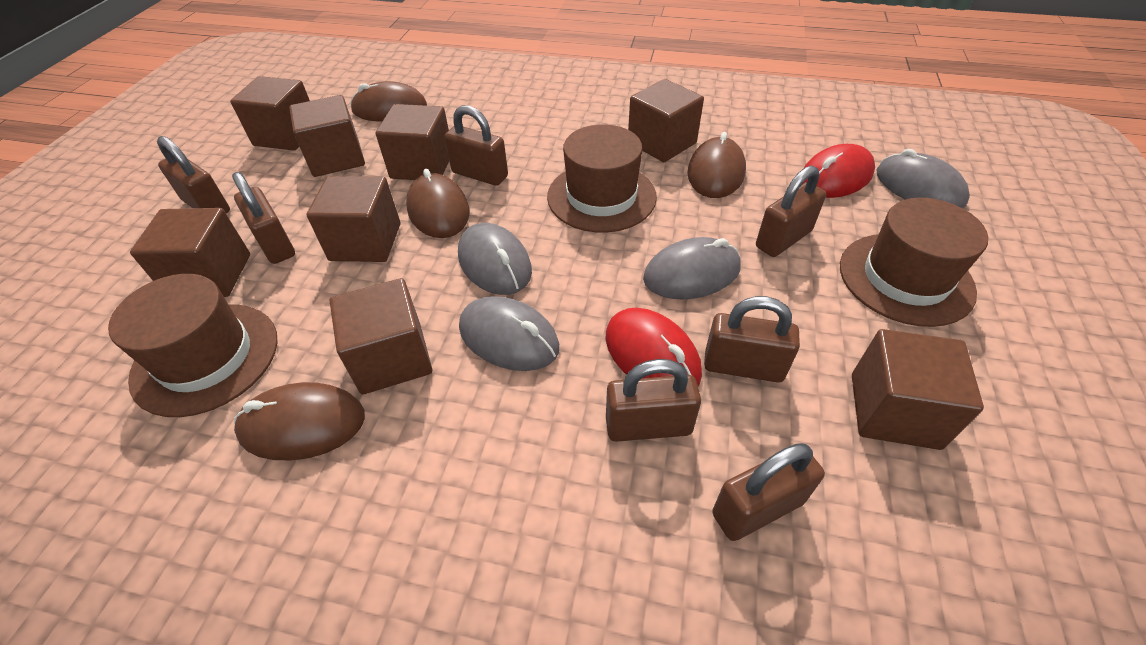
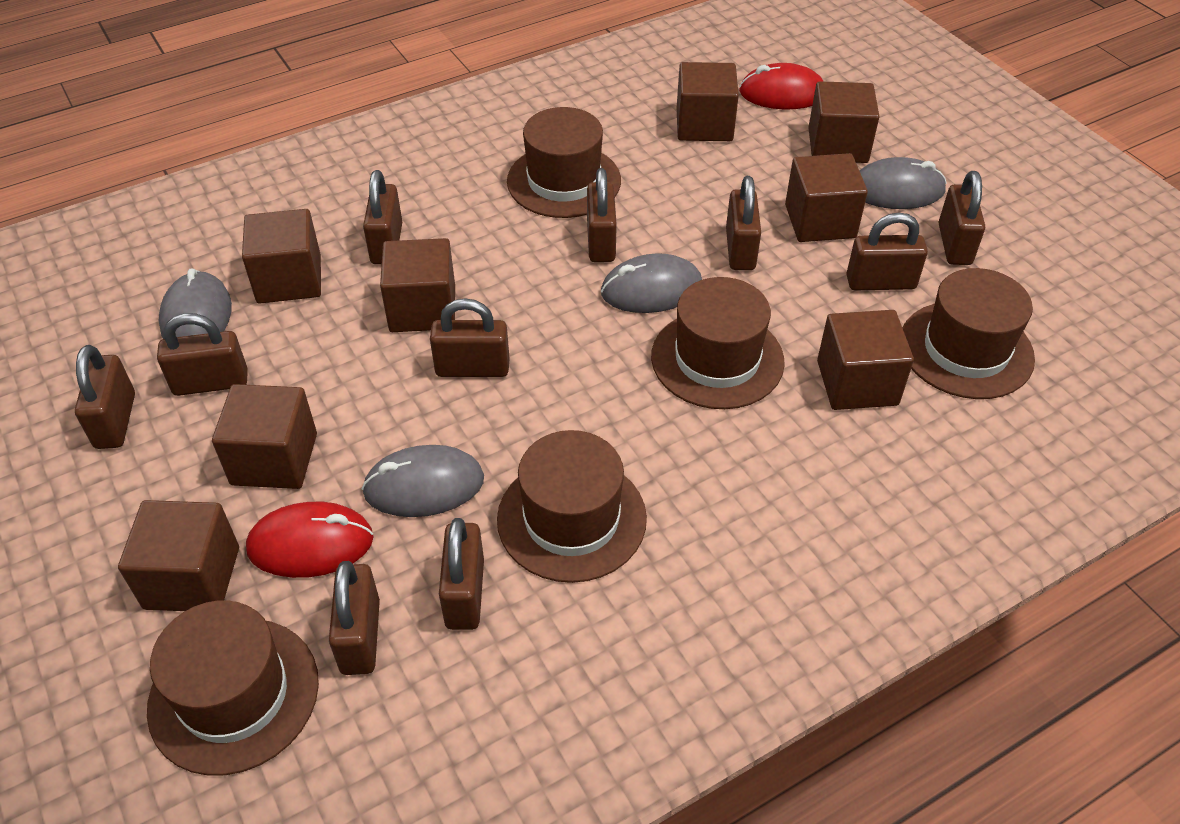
brown hat: 3 -> 5
brown mouse: 4 -> 0
brown padlock: 7 -> 10

